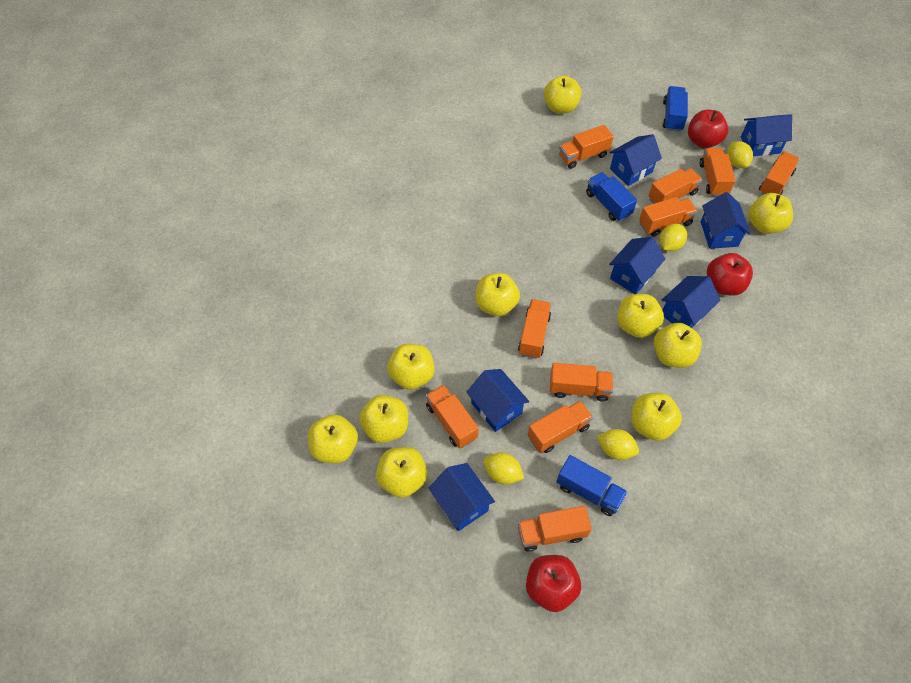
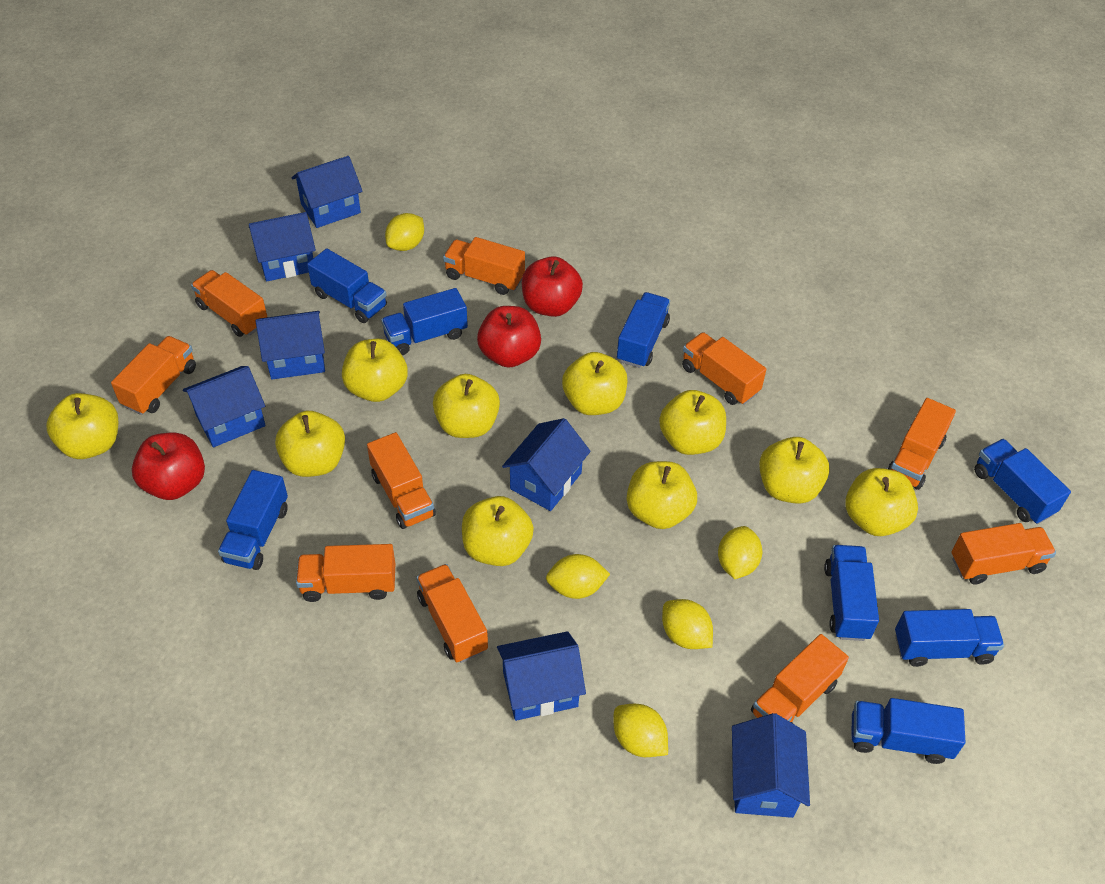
blue truck: 3 -> 8
yellow lemon: 4 -> 5

